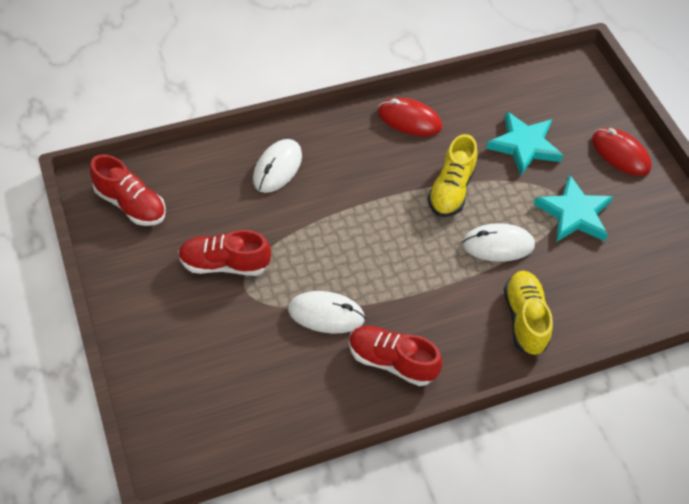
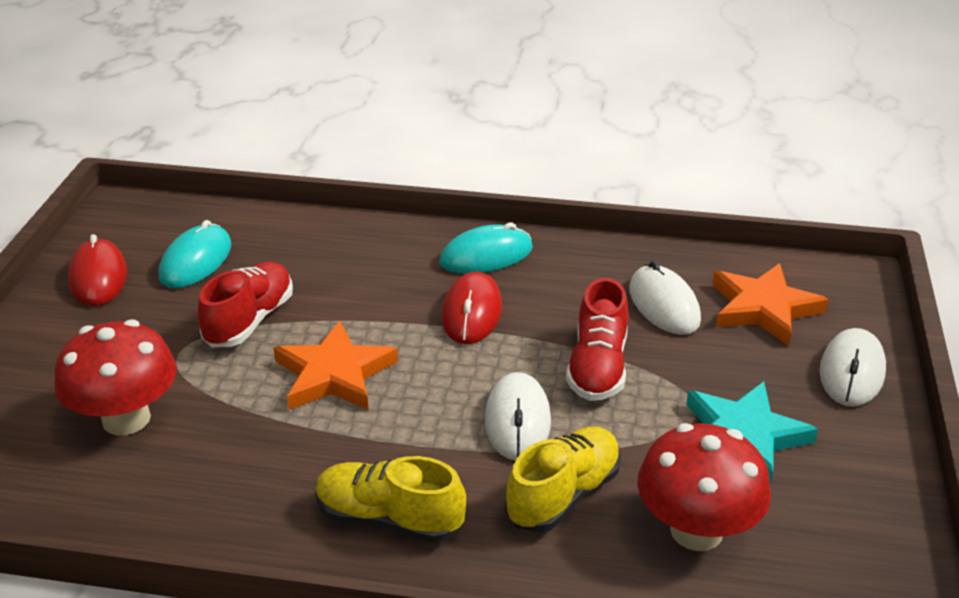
orange star: 0 -> 2
red mushroom: 0 -> 2
red shoe: 3 -> 2
turquoise mouse: 0 -> 2
turquoise star: 2 -> 1

